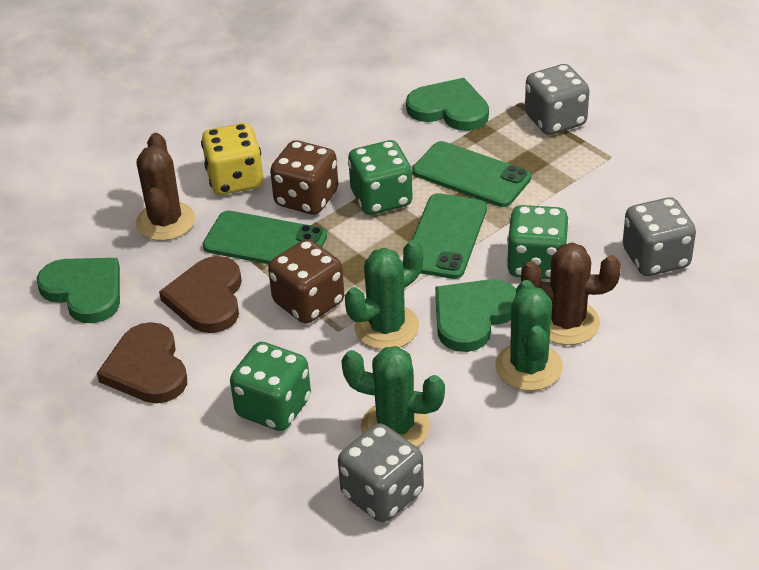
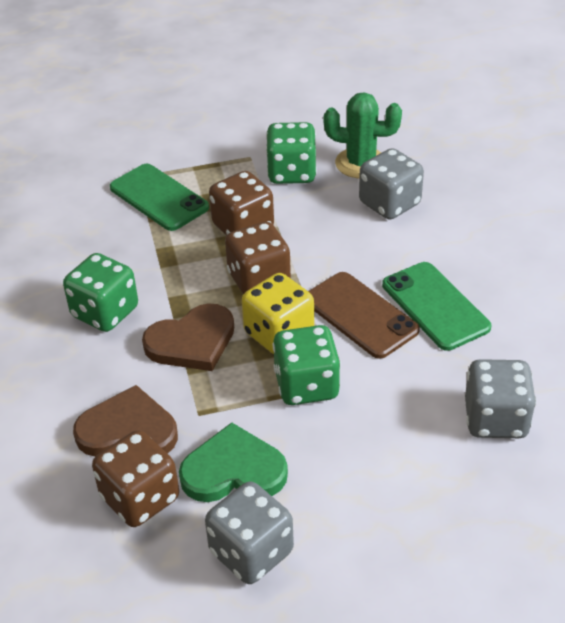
brown cactus: 2 -> 0
brown dice: 2 -> 3
brown phone: 0 -> 1
green cactus: 3 -> 1
green heart: 3 -> 1
green phone: 3 -> 2

